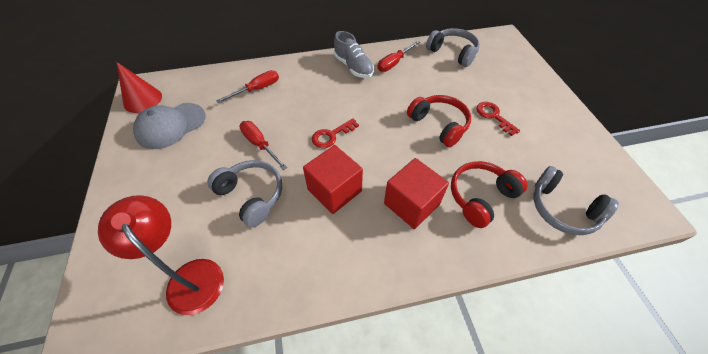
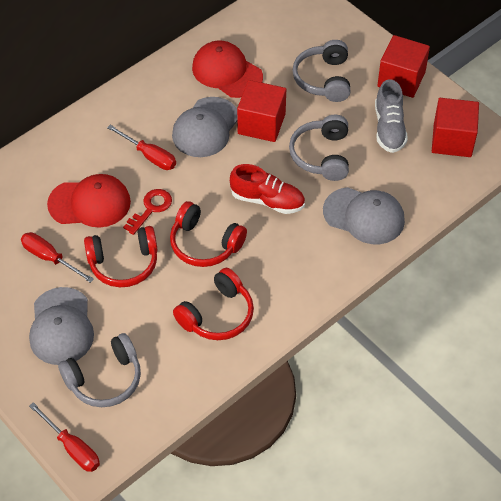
grey cap: 1 -> 3
red cap: 0 -> 2
red cone: 1 -> 0
red cube: 2 -> 3
red headphones: 2 -> 3
red key: 2 -> 1
red lamp: 1 -> 0
red shoe: 0 -> 1

